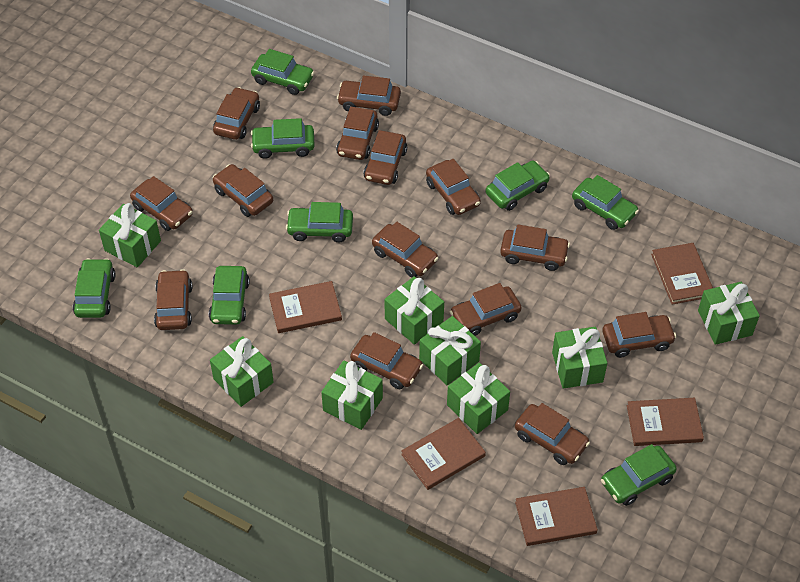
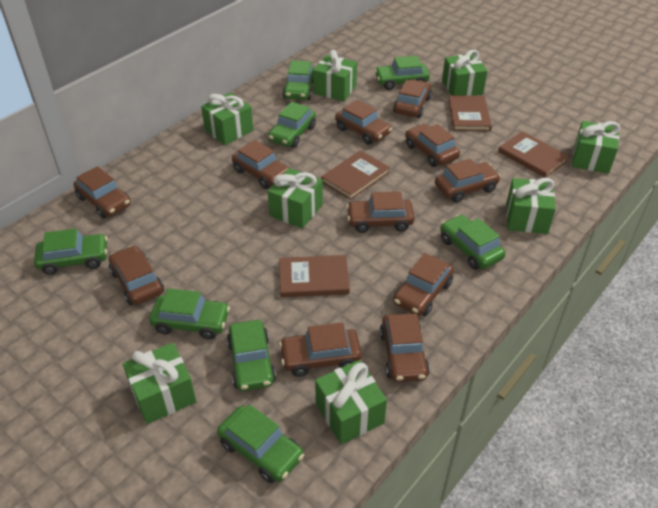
brown book: 5 -> 4
brown car: 14 -> 11

